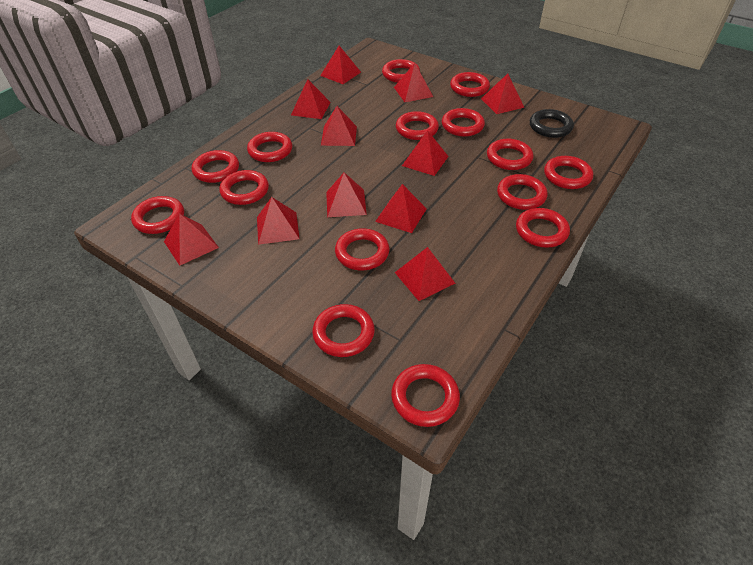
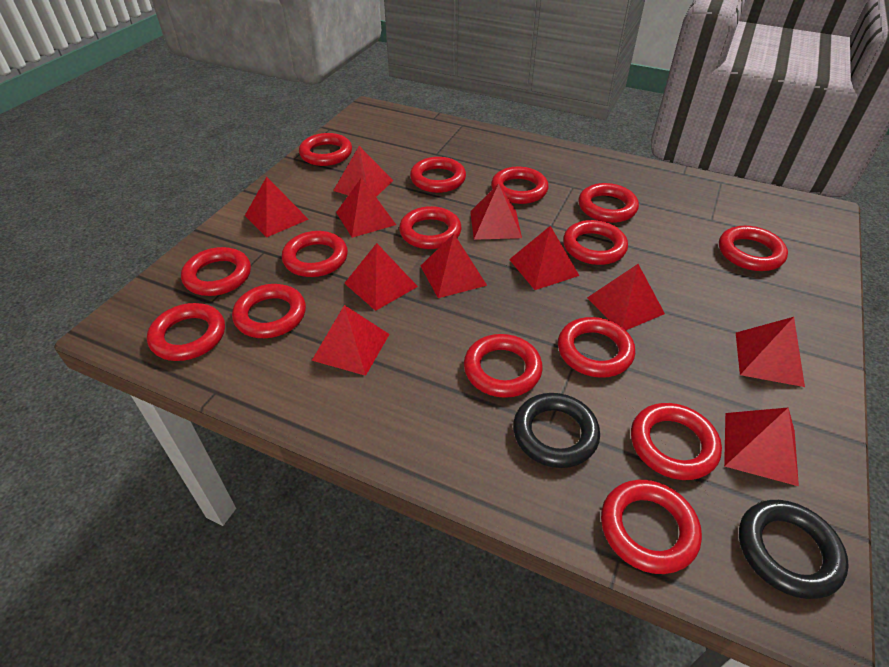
black ring: 1 -> 2

